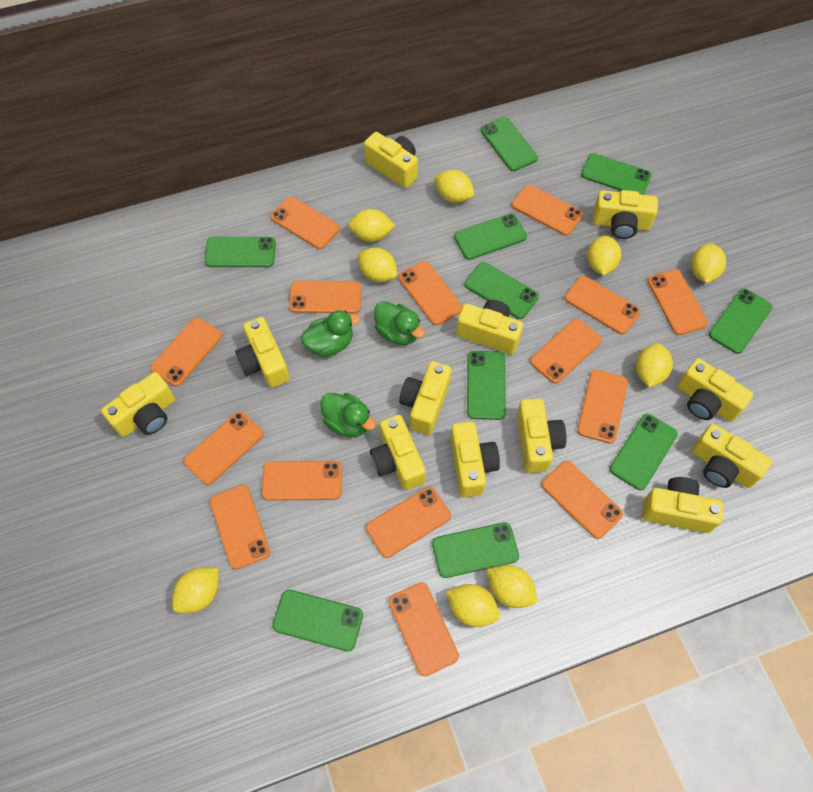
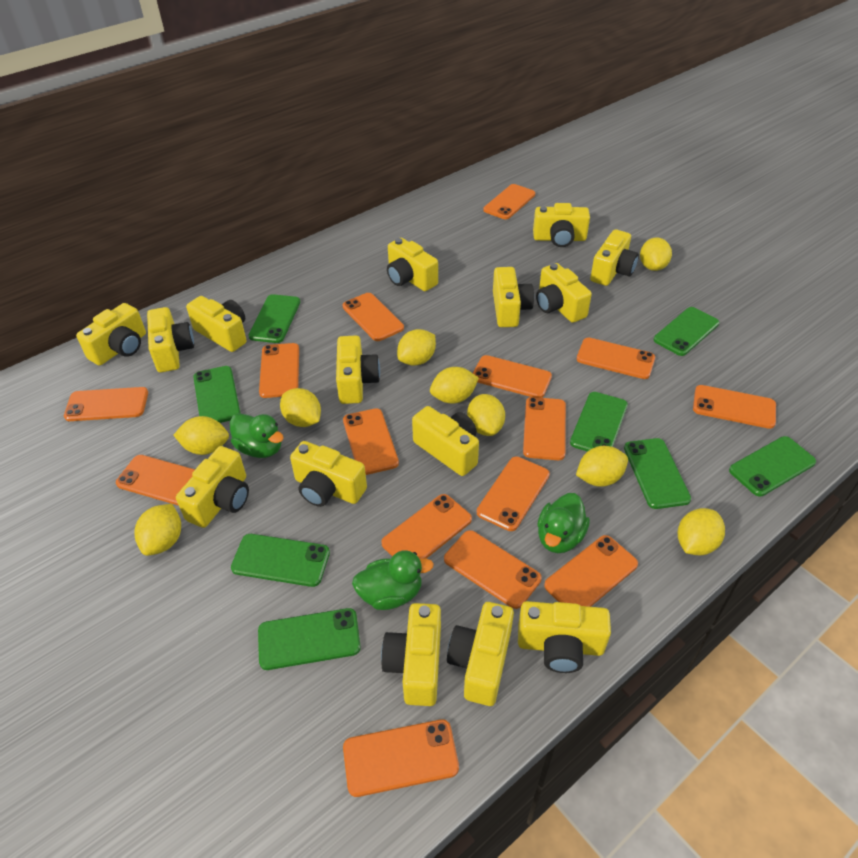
green phone: 10 -> 8
yellow camera: 12 -> 15

